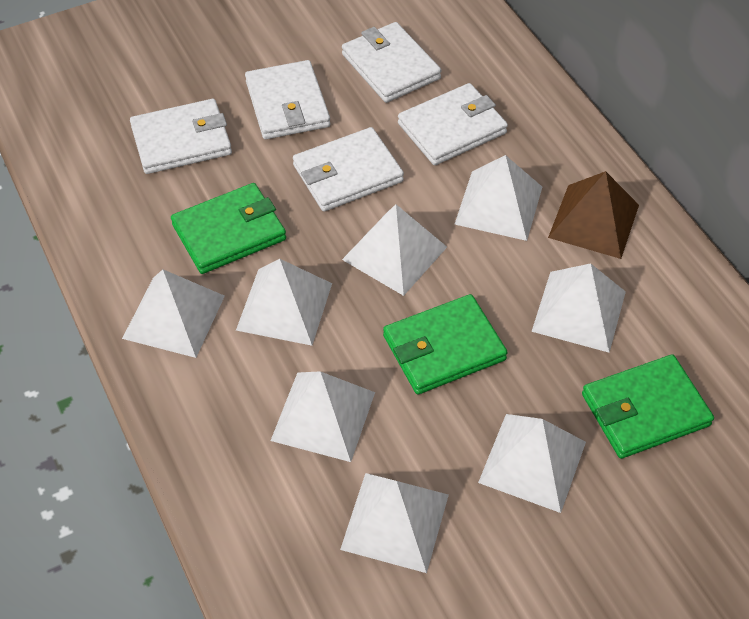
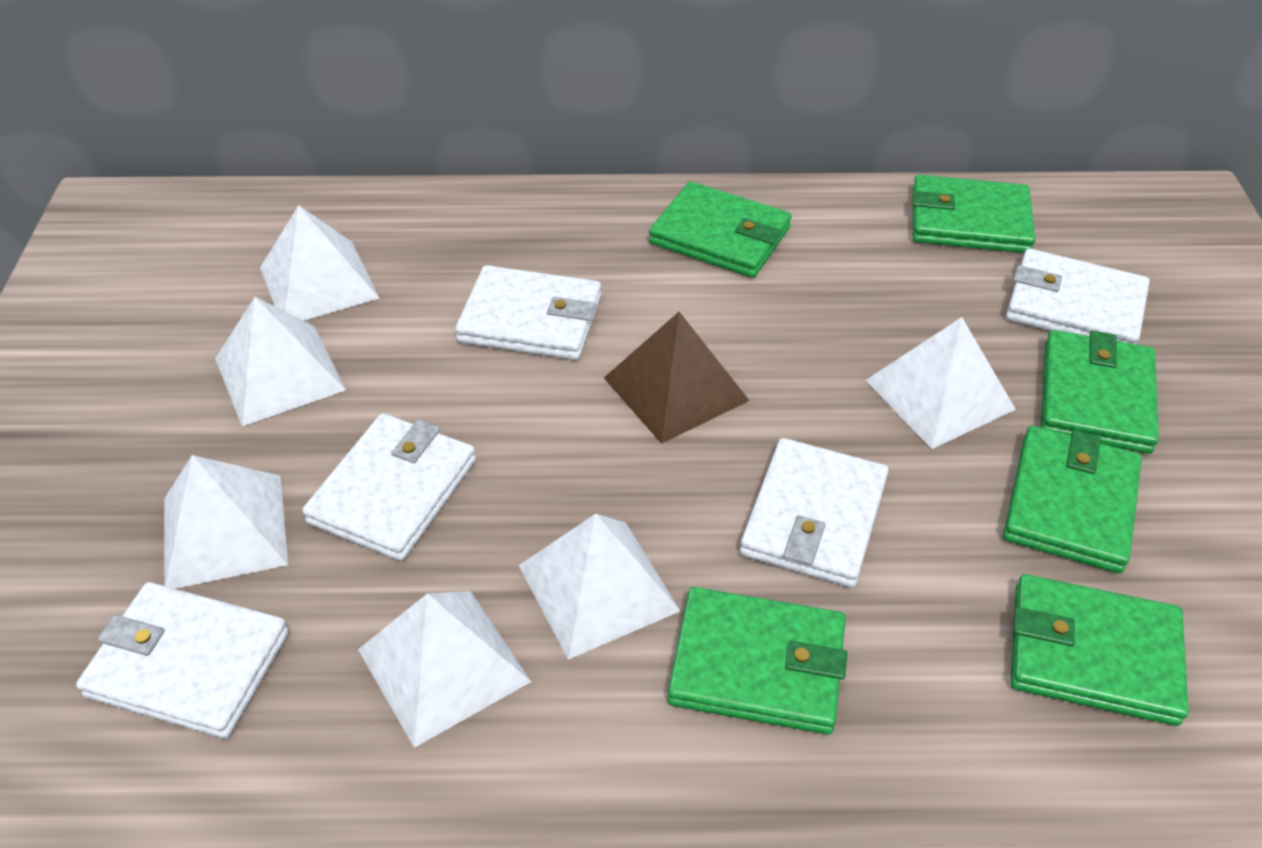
green wallet: 3 -> 6
white pyramid: 8 -> 6

